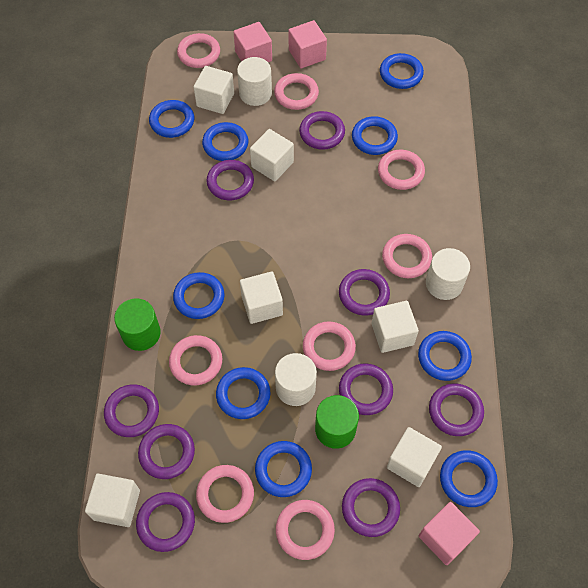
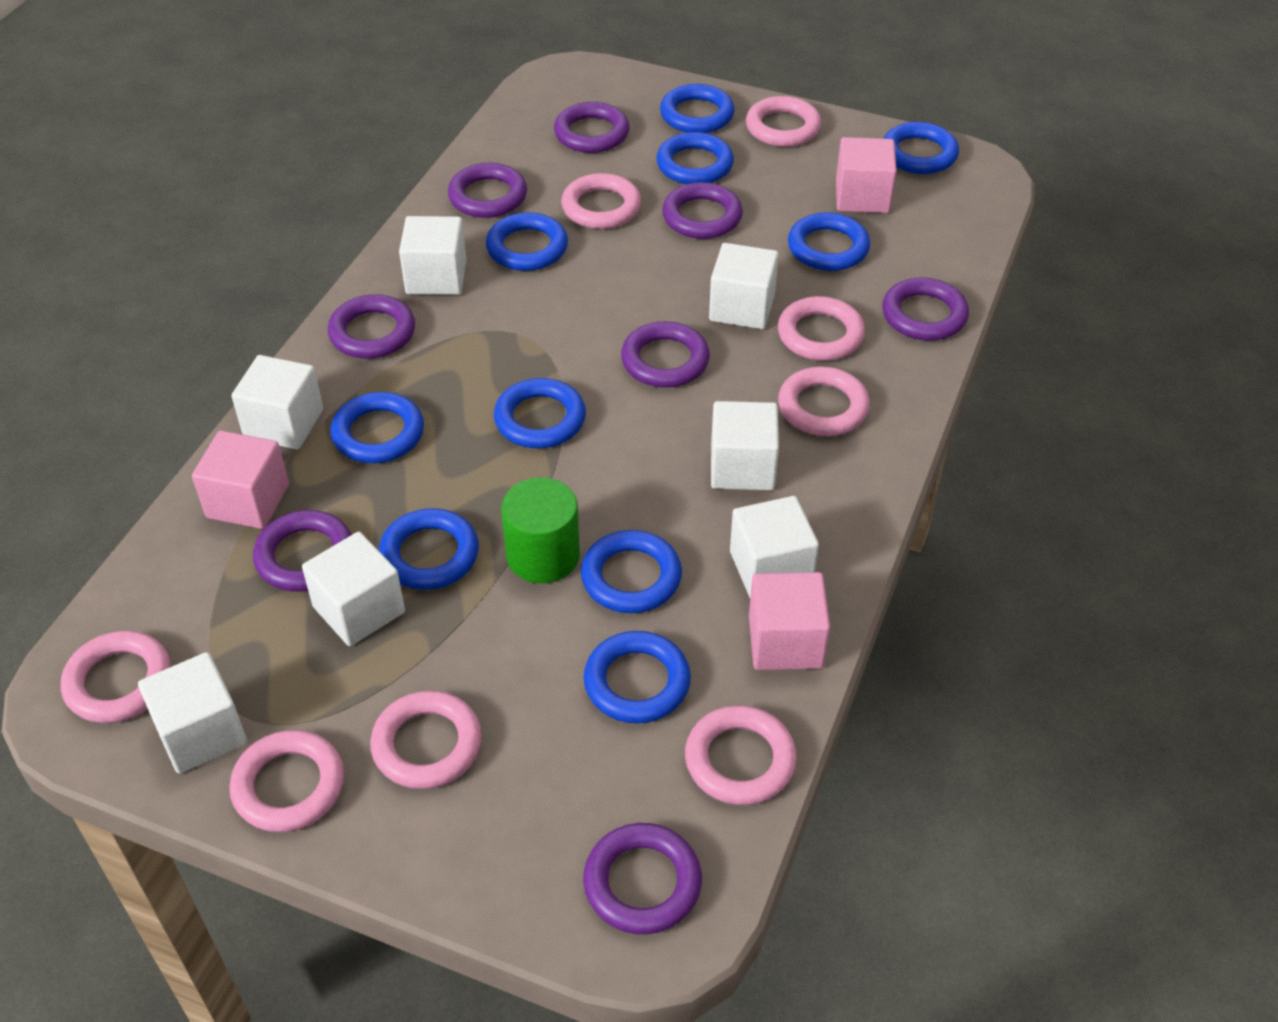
blue ring: 9 -> 10
green cylinder: 2 -> 1
purple ring: 9 -> 8
white cube: 6 -> 7
white cylinder: 3 -> 0

